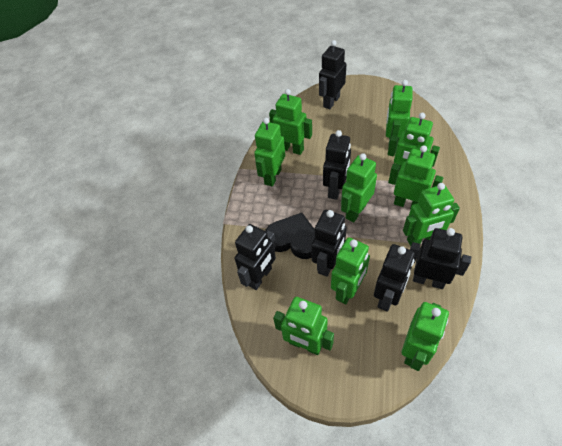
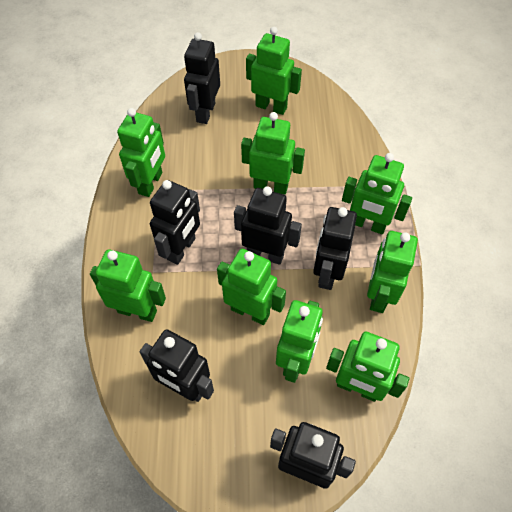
black heart: 1 -> 0
green robot: 10 -> 9

